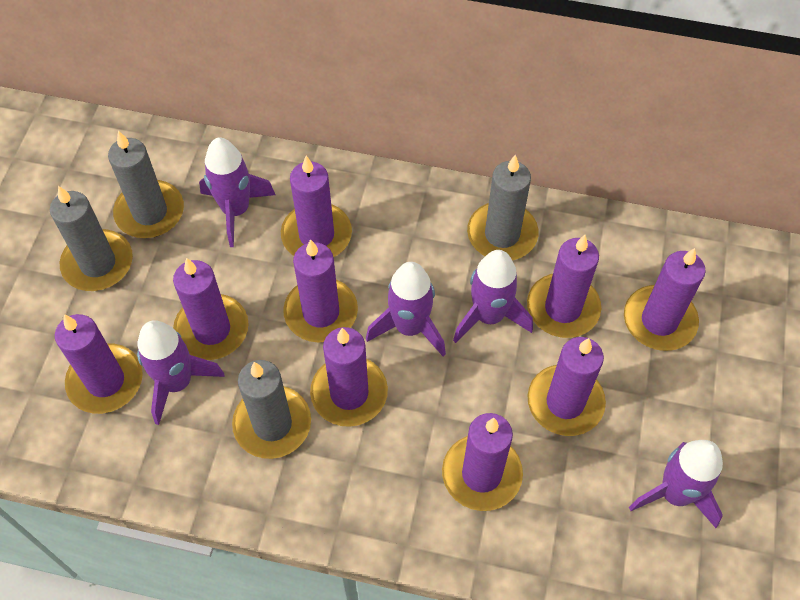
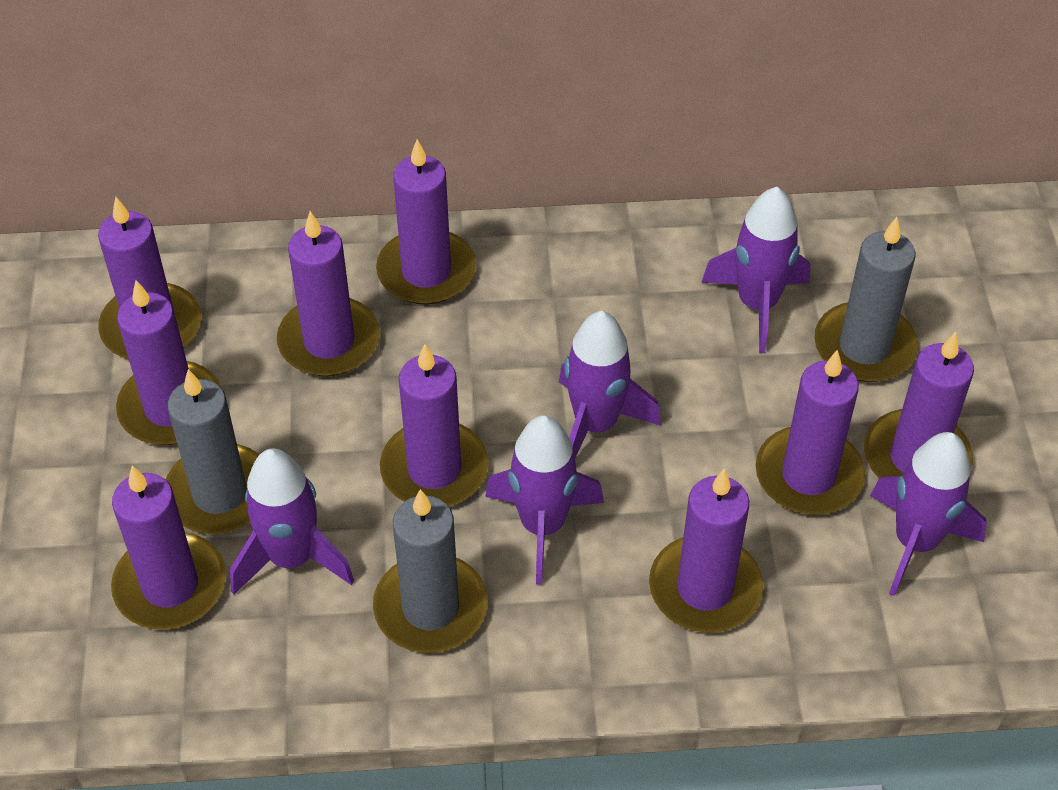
grey candle: 4 -> 3

